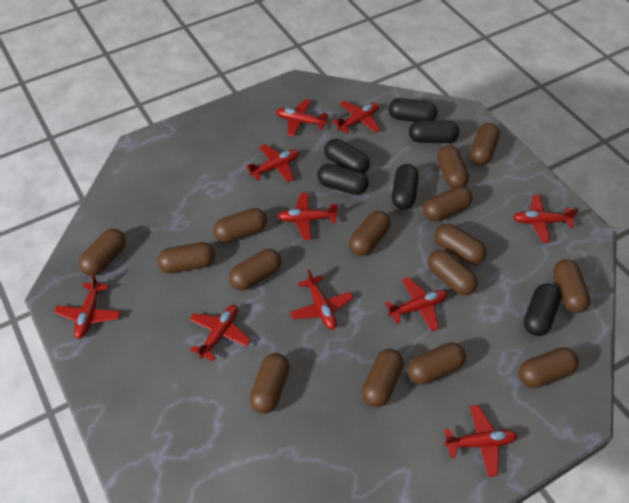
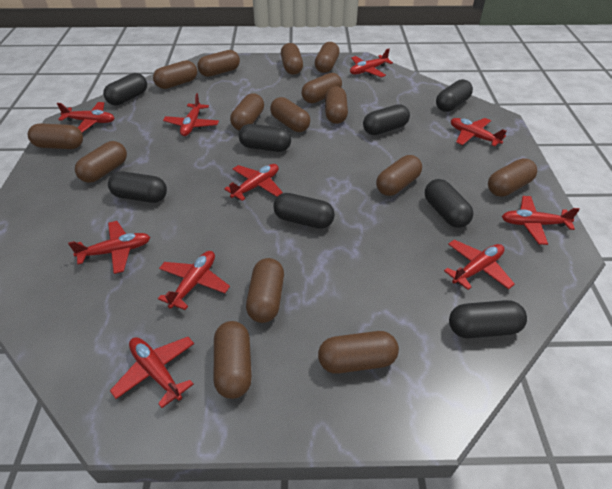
black capsule: 6 -> 8

